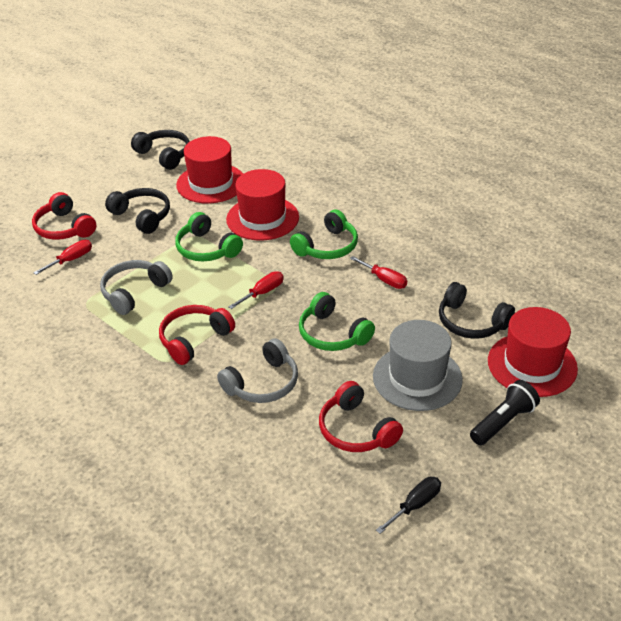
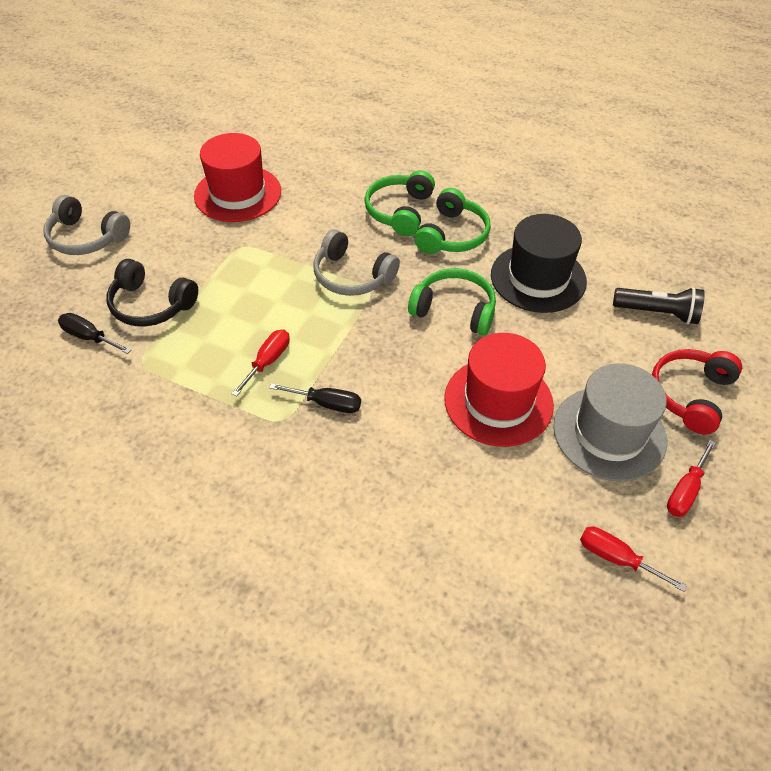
black hat: 0 -> 1
black headphones: 3 -> 1
black screwdriver: 1 -> 2
red hat: 3 -> 2
red headphones: 3 -> 1

